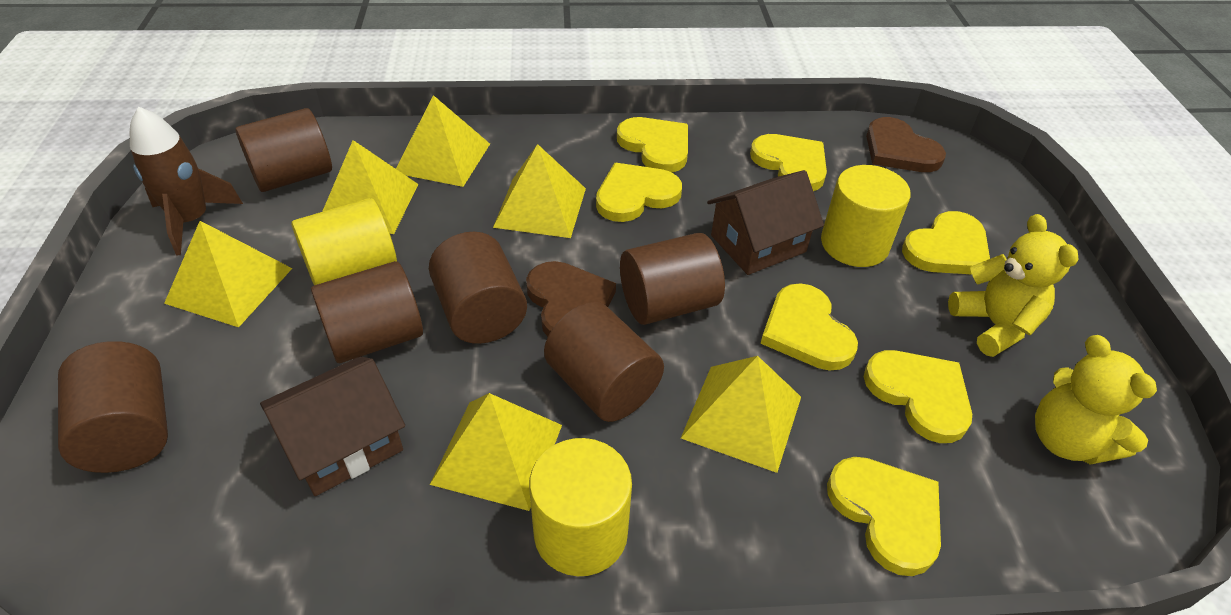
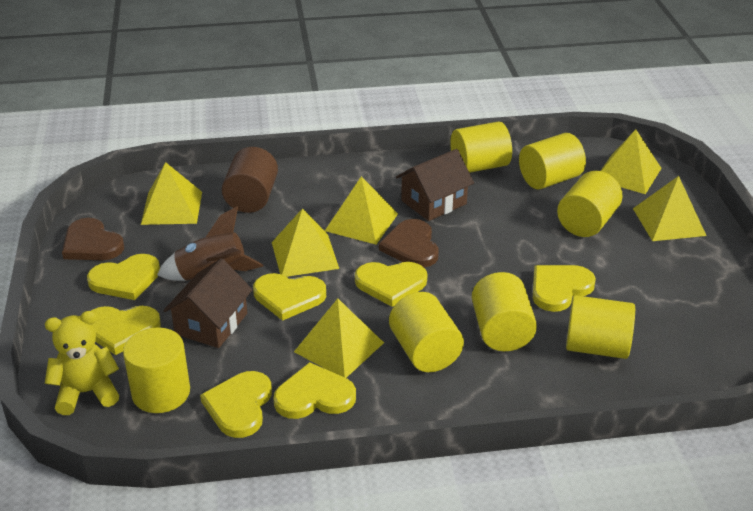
brown cylinder: 6 -> 1
yellow cylinder: 3 -> 7
yellow teddy bear: 2 -> 1

